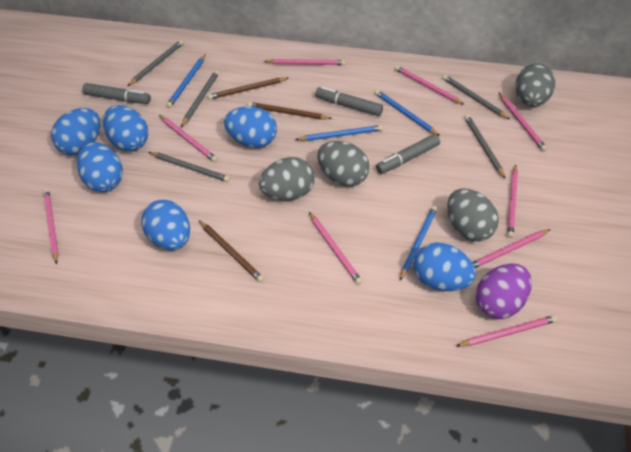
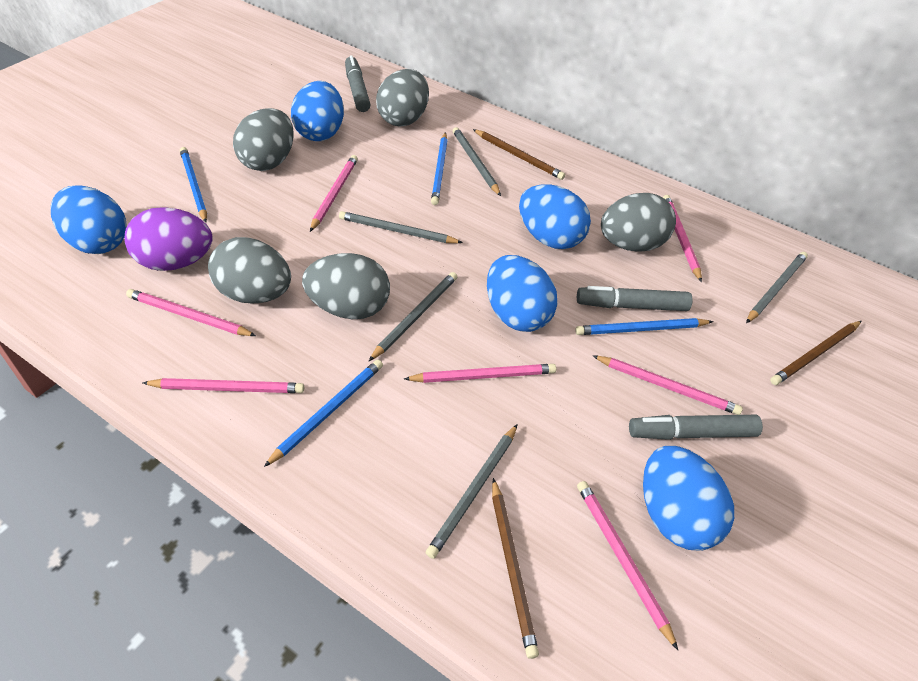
blue egg: 6 -> 5
grey egg: 4 -> 5
pink pencil: 9 -> 7

